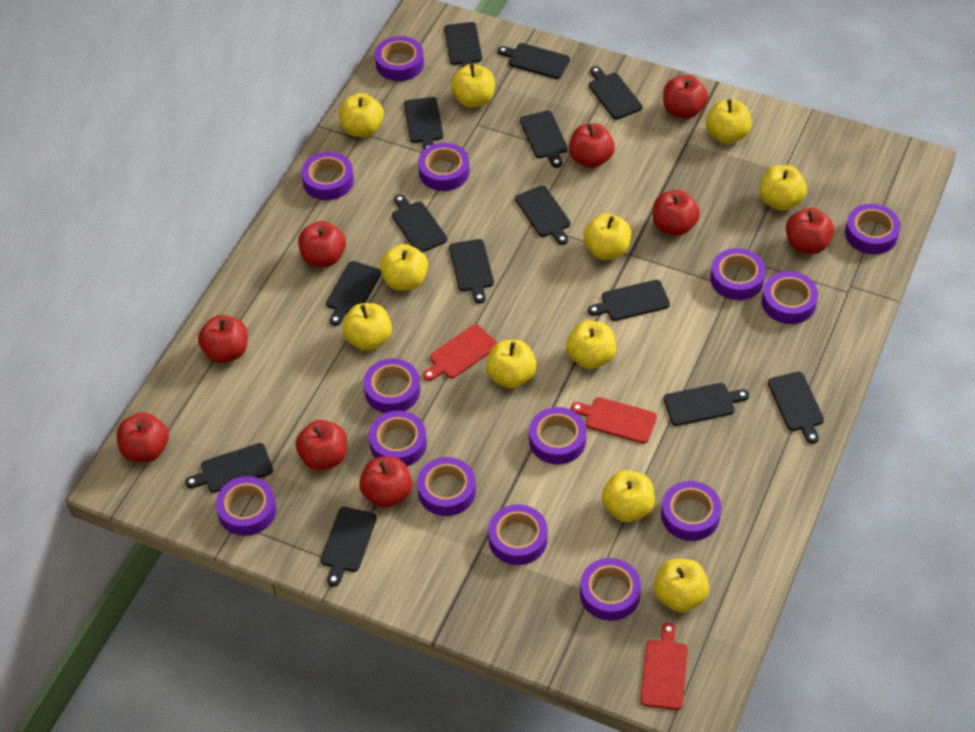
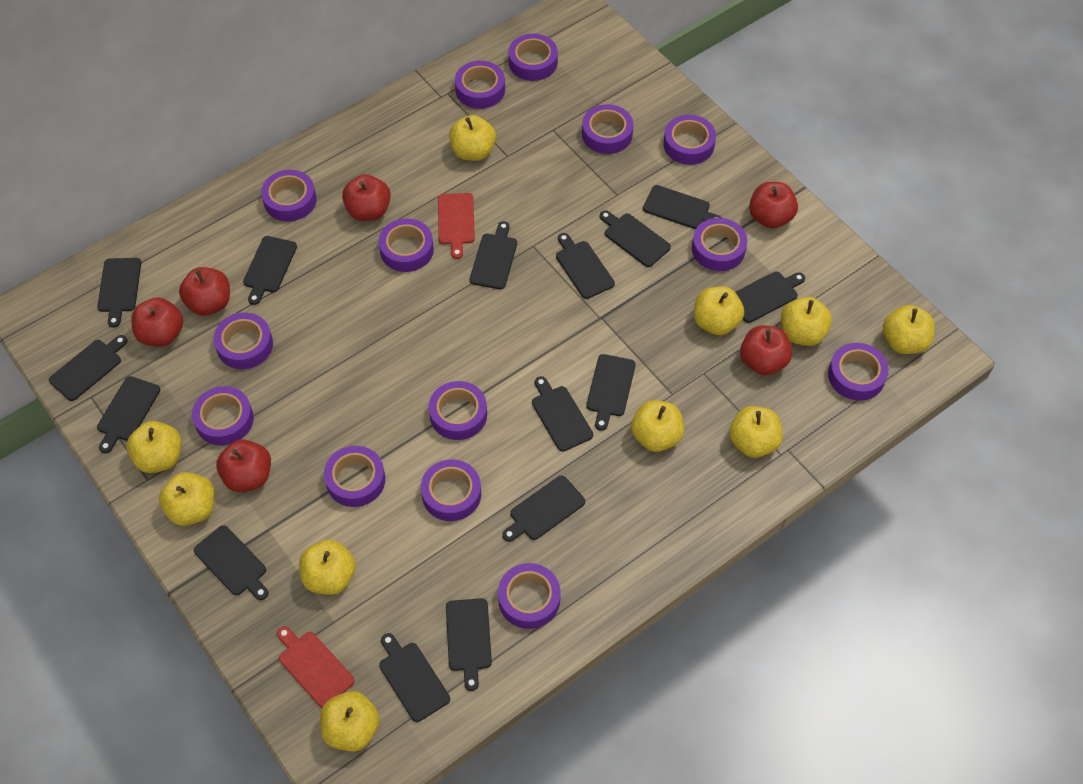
black cutting board: 14 -> 15
red apple: 9 -> 6
red cutting board: 3 -> 2
yellow apple: 11 -> 10

